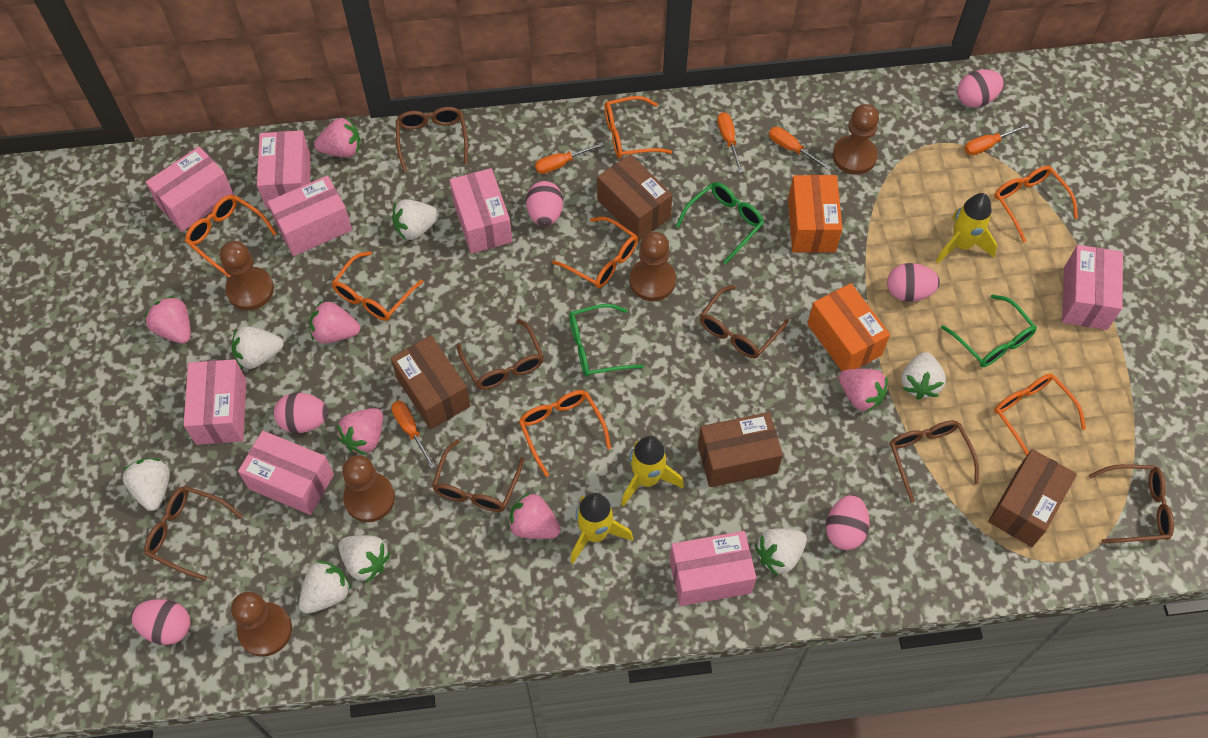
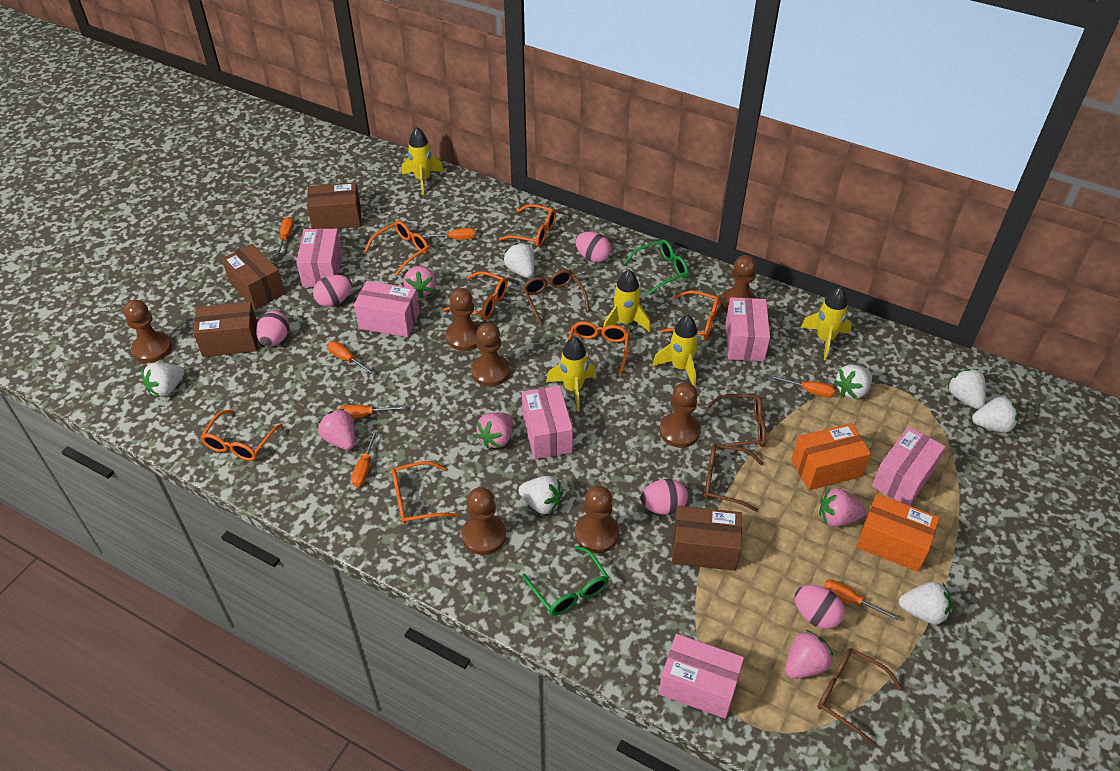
brown glasses: 7 -> 4
brown pawn: 5 -> 7
green glasses: 3 -> 2
orange screwdriver: 5 -> 7
pink box: 8 -> 6
pink egg: 6 -> 5
pink strawberry: 6 -> 5
yellow rocket: 3 -> 5

